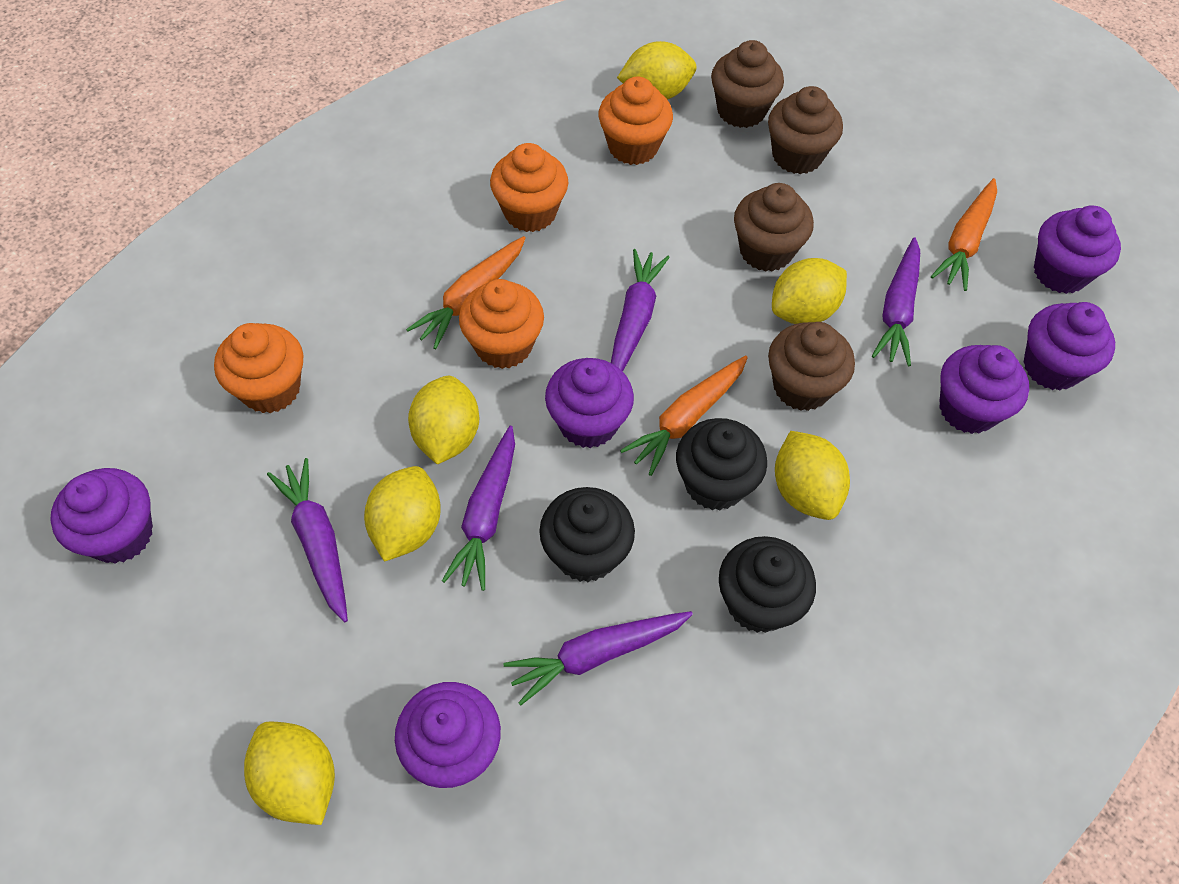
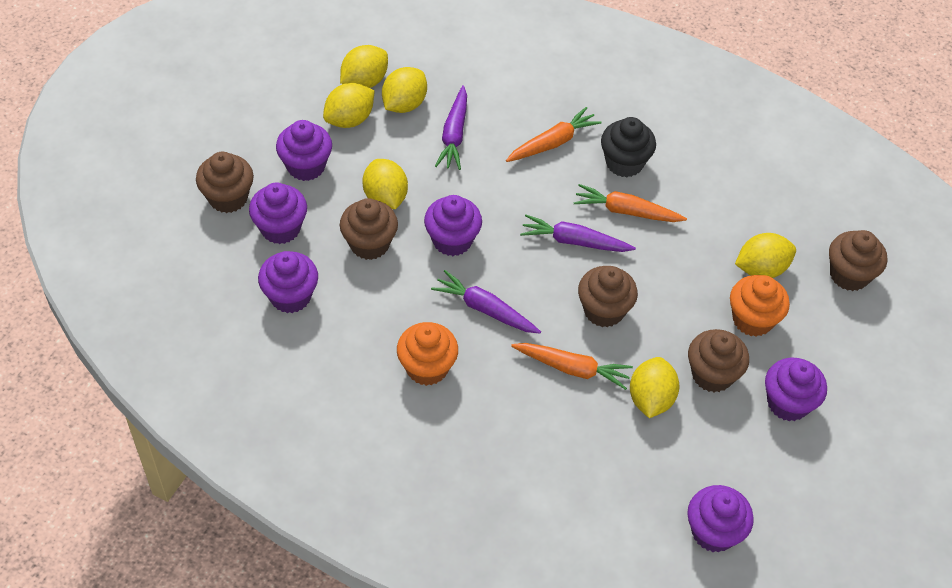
black cupcake: 3 -> 1
brown cupcake: 4 -> 5
orange cupcake: 4 -> 2
purple carrot: 5 -> 3

